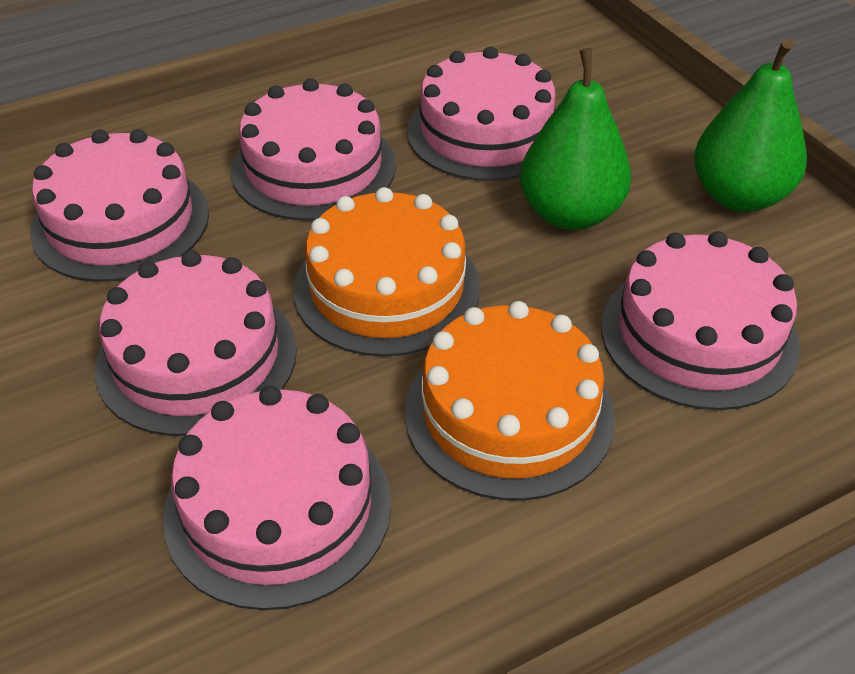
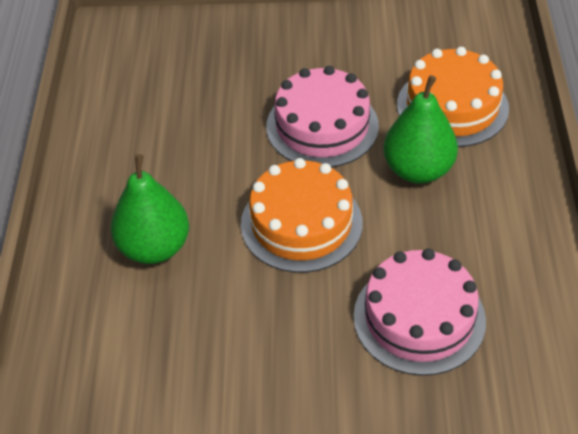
pink cake: 6 -> 2

